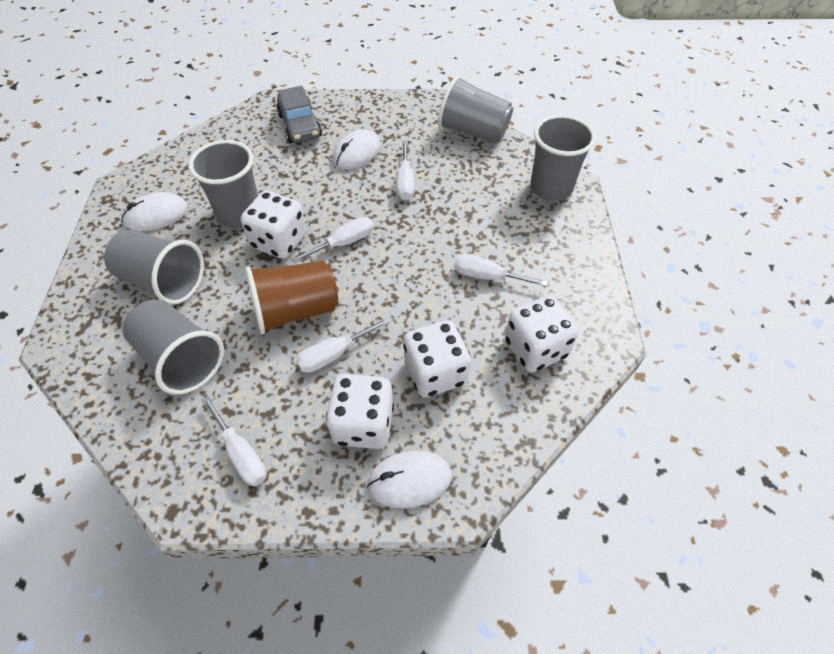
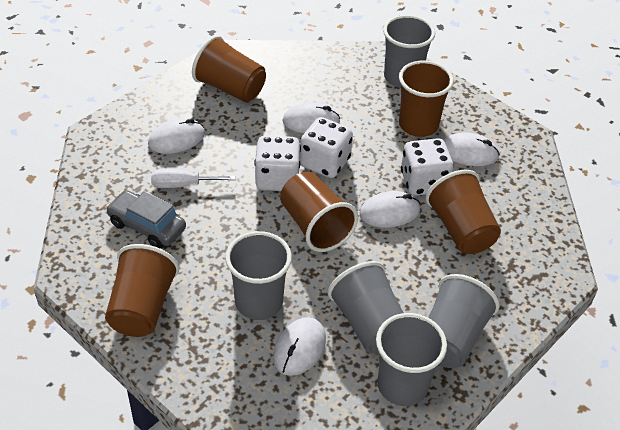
brown cup: 1 -> 5
white dice: 4 -> 3
white mouse: 3 -> 5
white screwdriver: 5 -> 1

